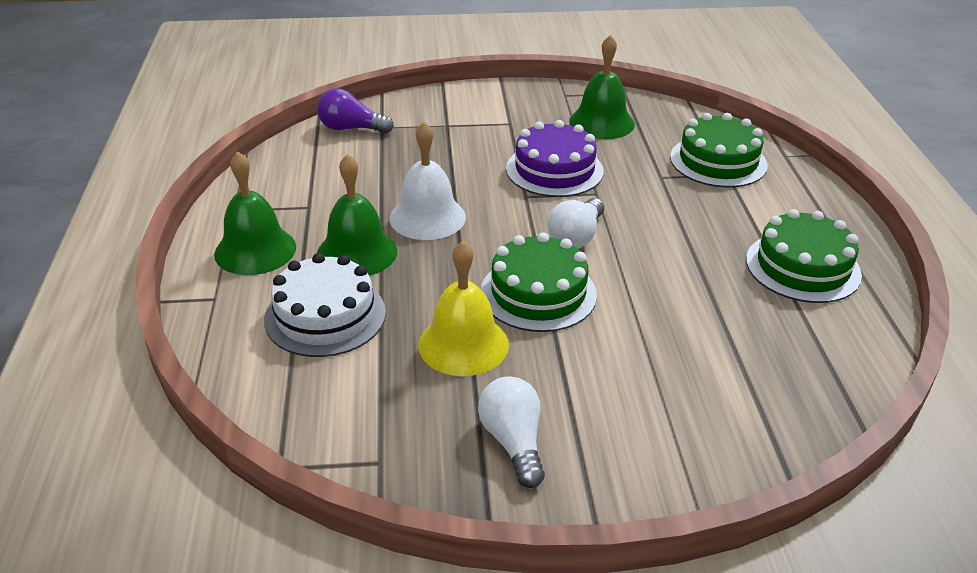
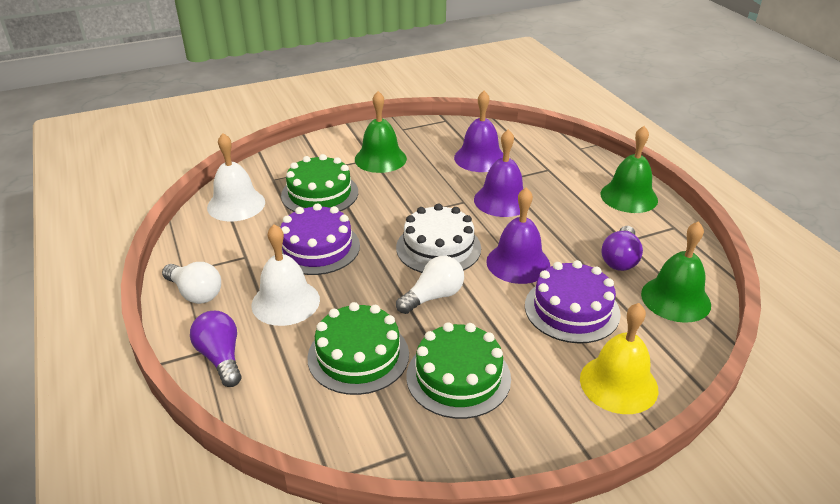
purple bell: 0 -> 3
purple cake: 1 -> 2
purple light bulb: 1 -> 2
white bell: 1 -> 2

